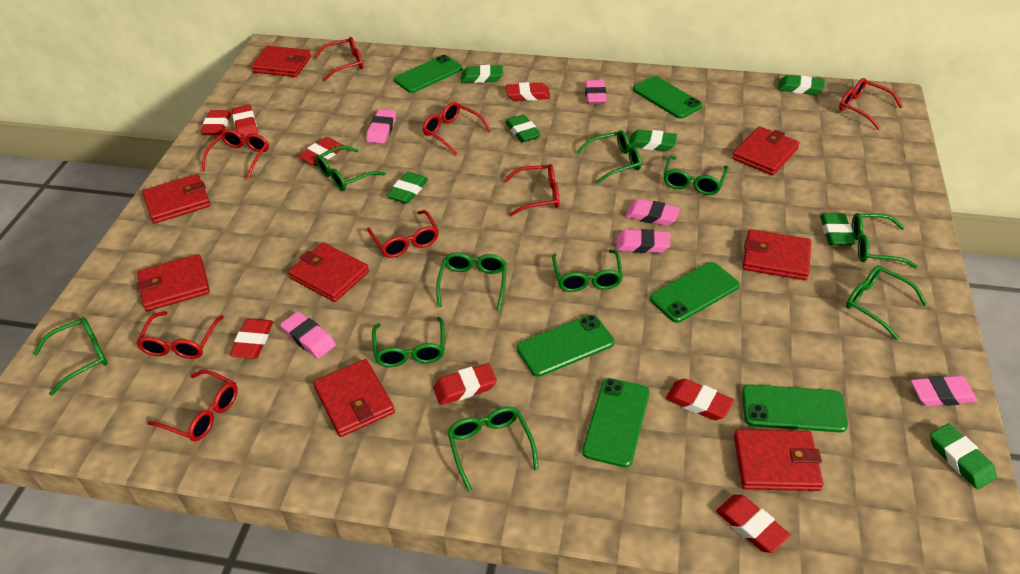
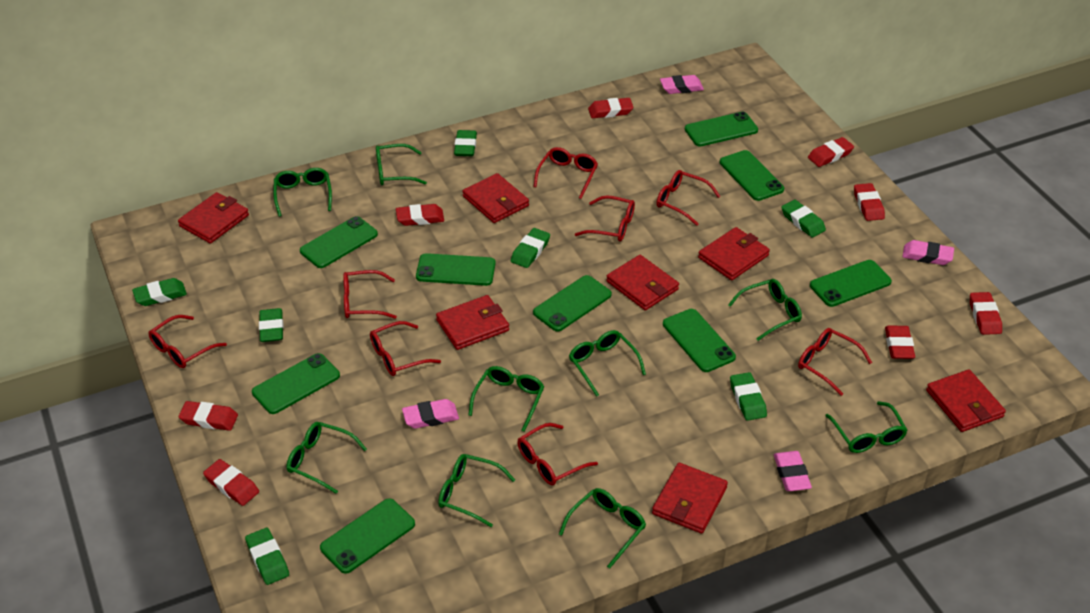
green glasses: 10 -> 9
green phone: 6 -> 9
pink eraser: 6 -> 4
red wallet: 8 -> 7

